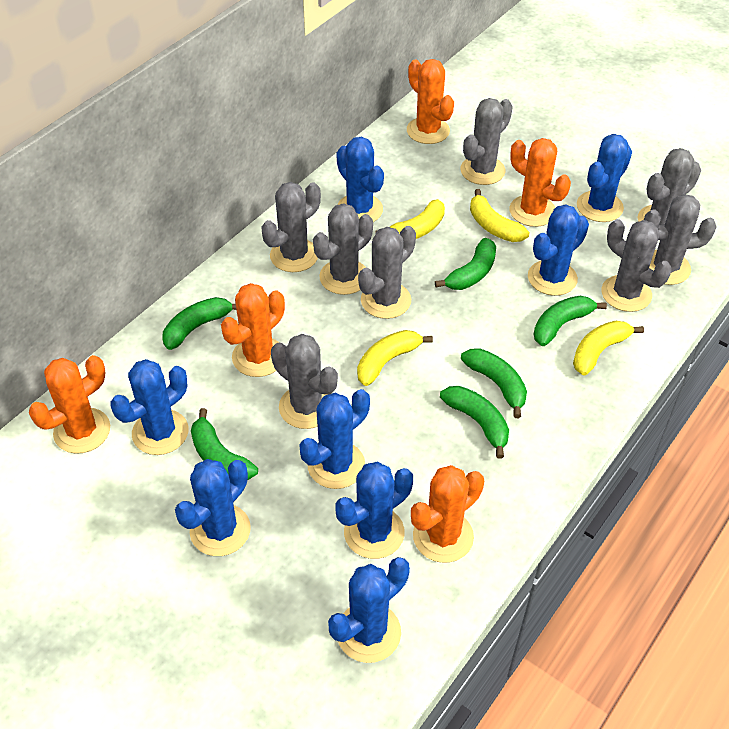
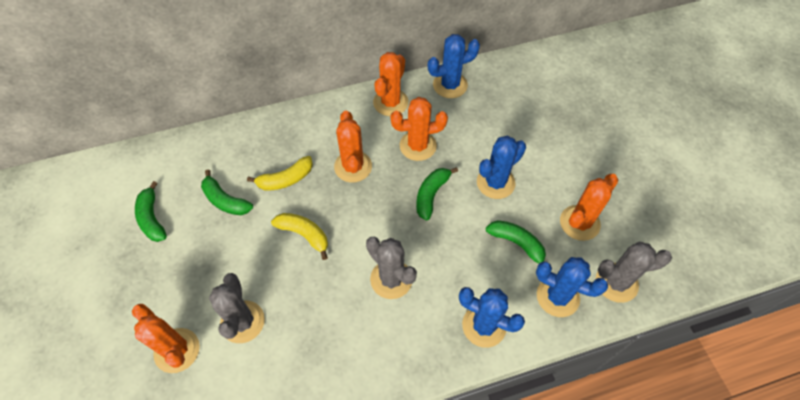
blue cactus: 8 -> 4
green banana: 6 -> 4
grey cactus: 8 -> 3
yellow banana: 4 -> 2

